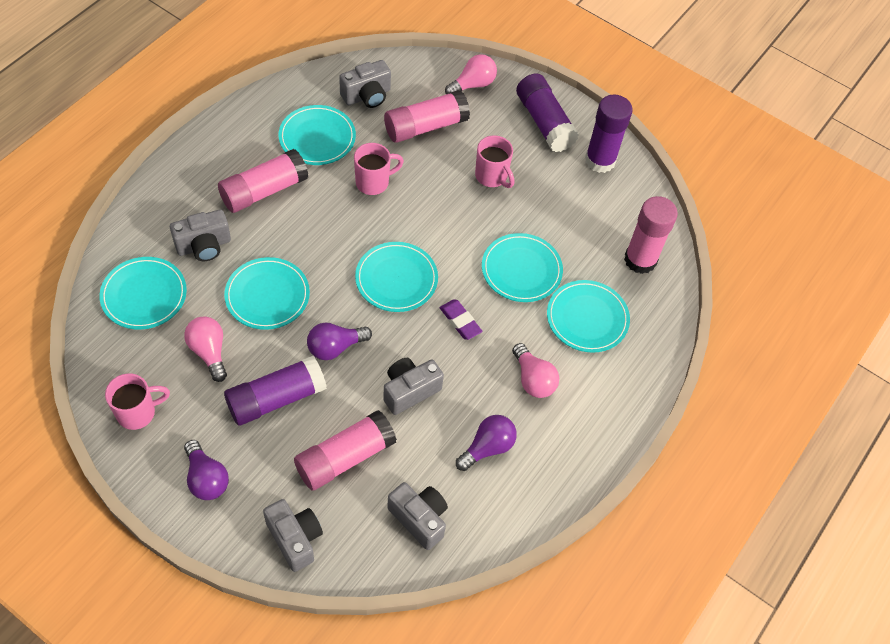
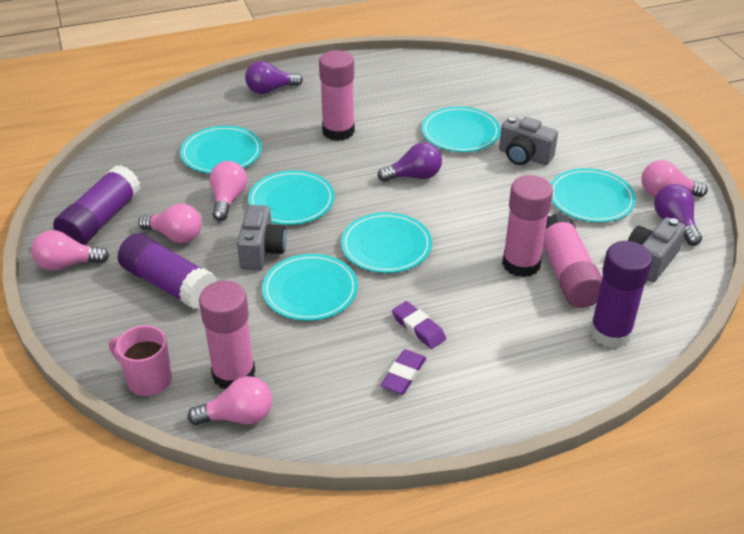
grey camera: 5 -> 3
pink light bulb: 3 -> 5
pink mug: 3 -> 1
purple eraser: 1 -> 2

